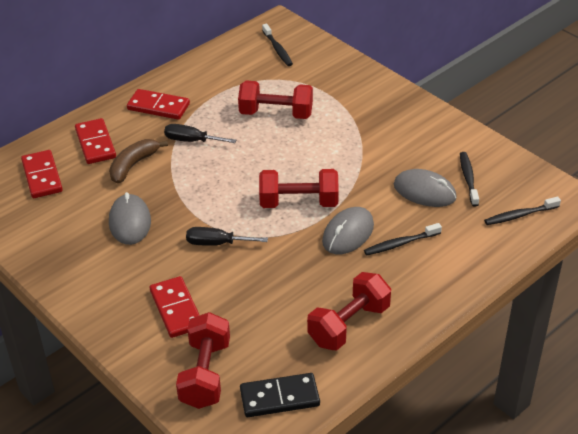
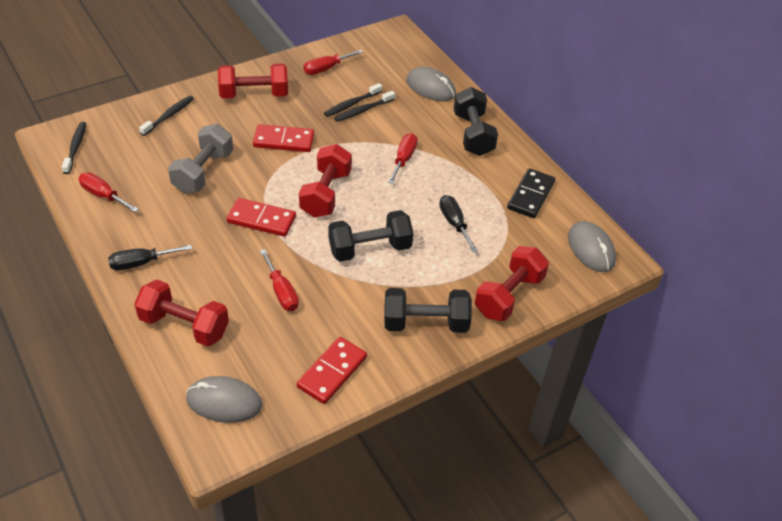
black dumbbell: 0 -> 3
brown banana: 1 -> 0
grey dumbbell: 0 -> 1
red domino: 4 -> 3
red screwdriver: 0 -> 4

